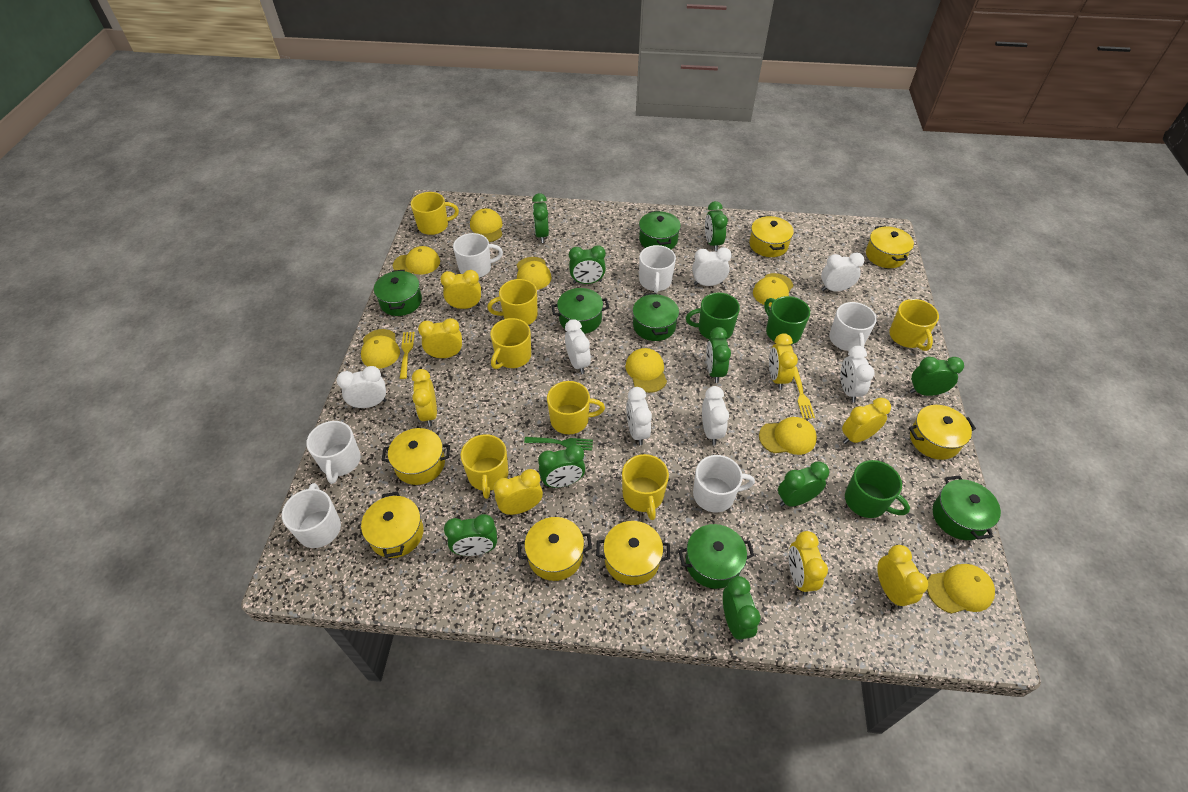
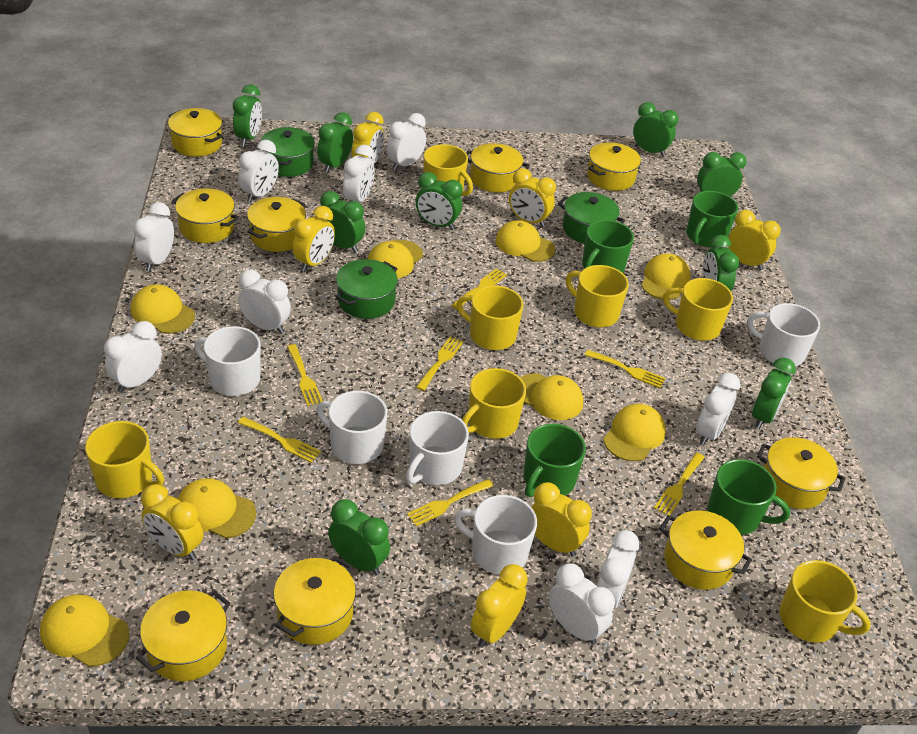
green fork: 1 -> 0
green mug: 3 -> 4
green pot: 6 -> 3
white clock: 7 -> 9
white mug: 6 -> 5
yellow clock: 8 -> 7
yellow fork: 2 -> 7
yellow pot: 7 -> 9

